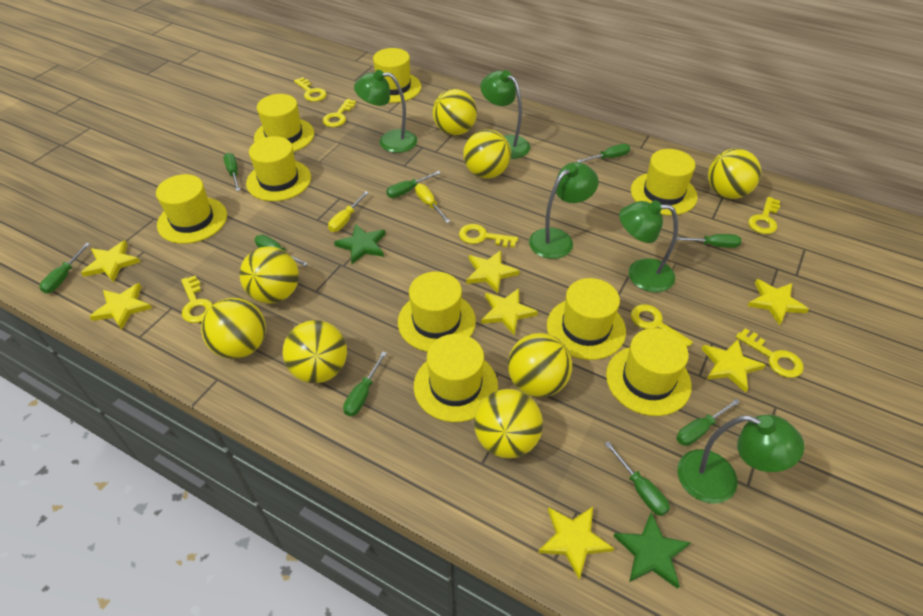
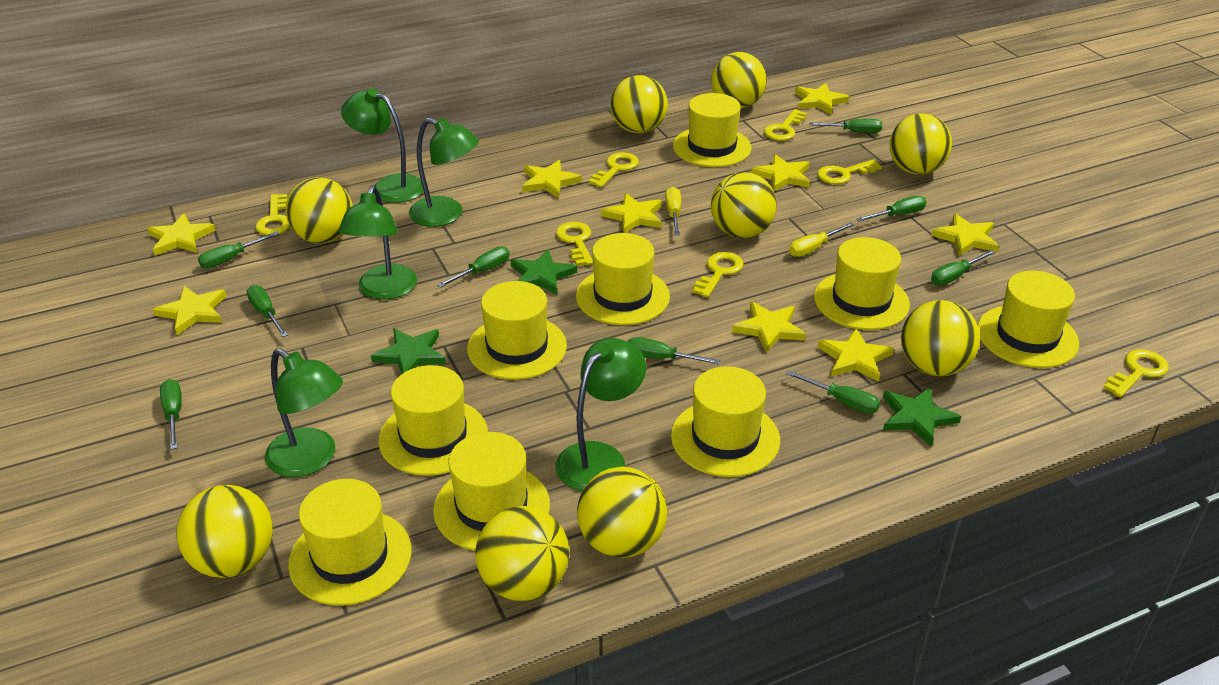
green star: 2 -> 3
yellow ball: 8 -> 9
yellow star: 7 -> 9

